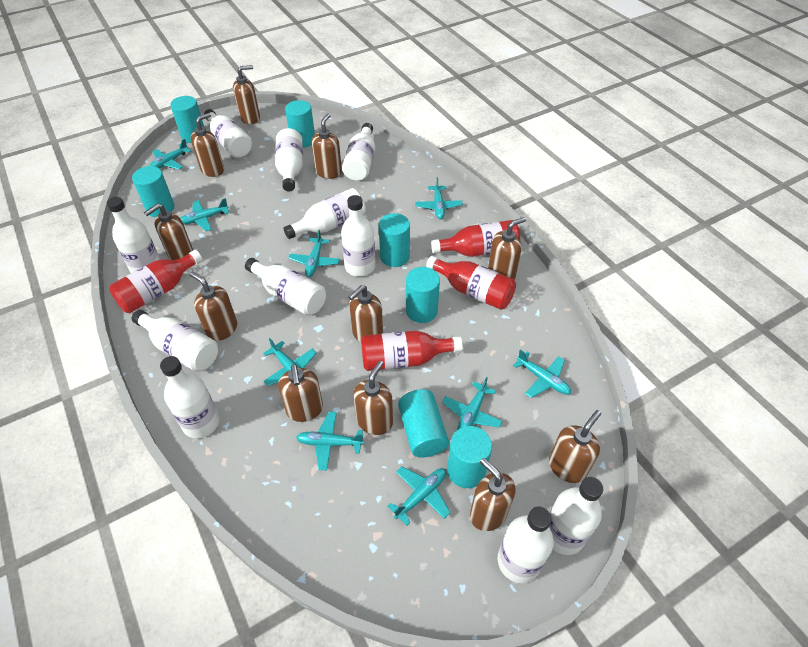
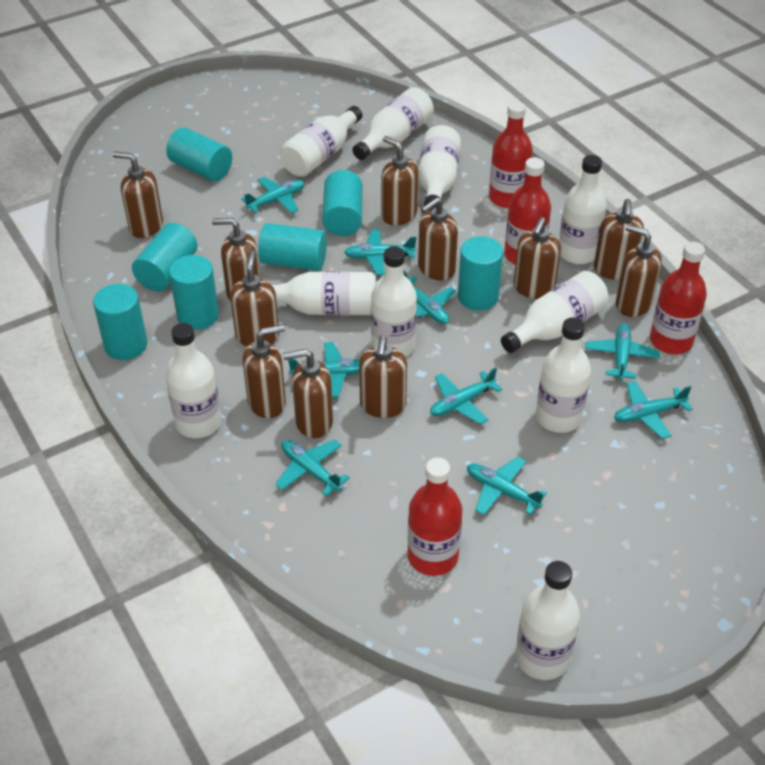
white bottle: 11 -> 10

